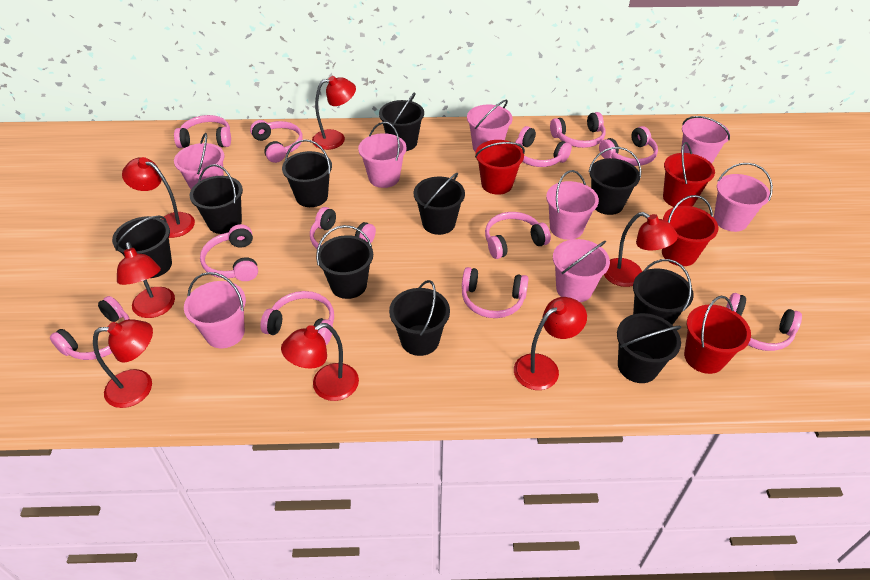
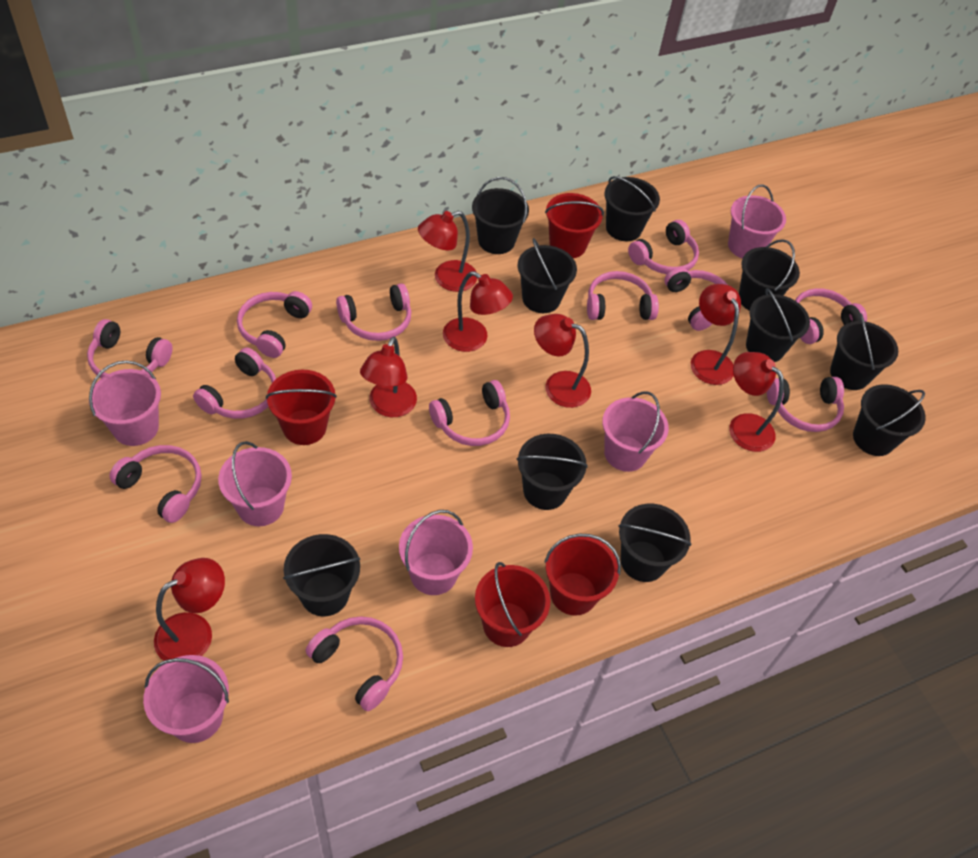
pink bucket: 8 -> 6

